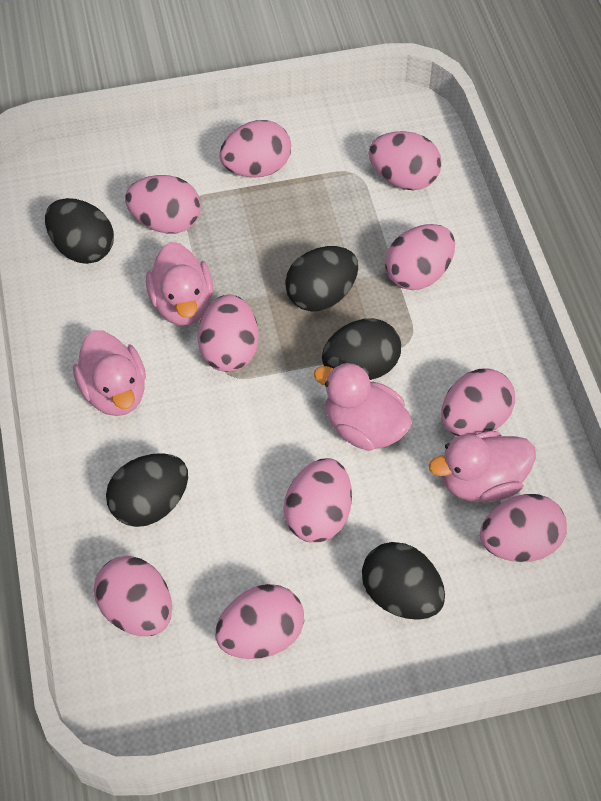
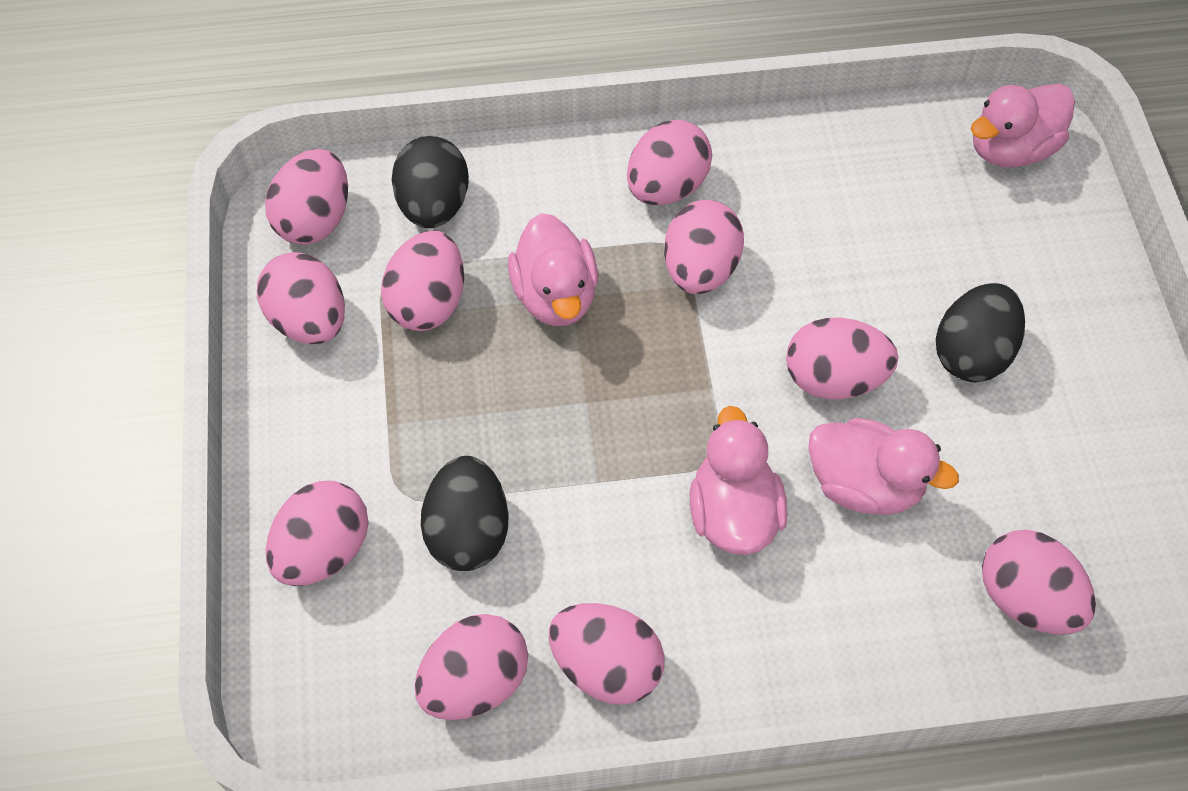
black egg: 5 -> 3

